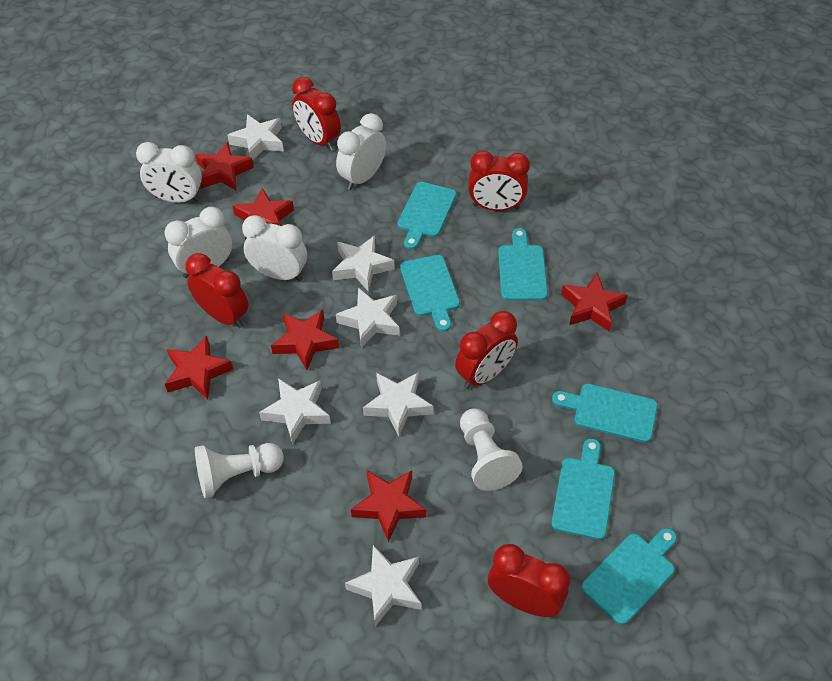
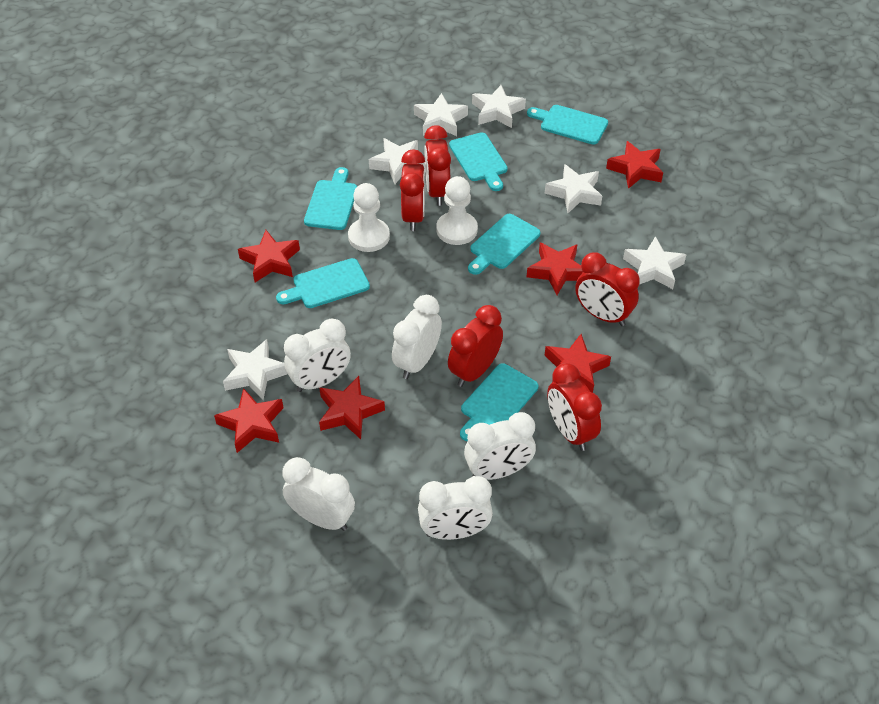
white clock: 4 -> 5

